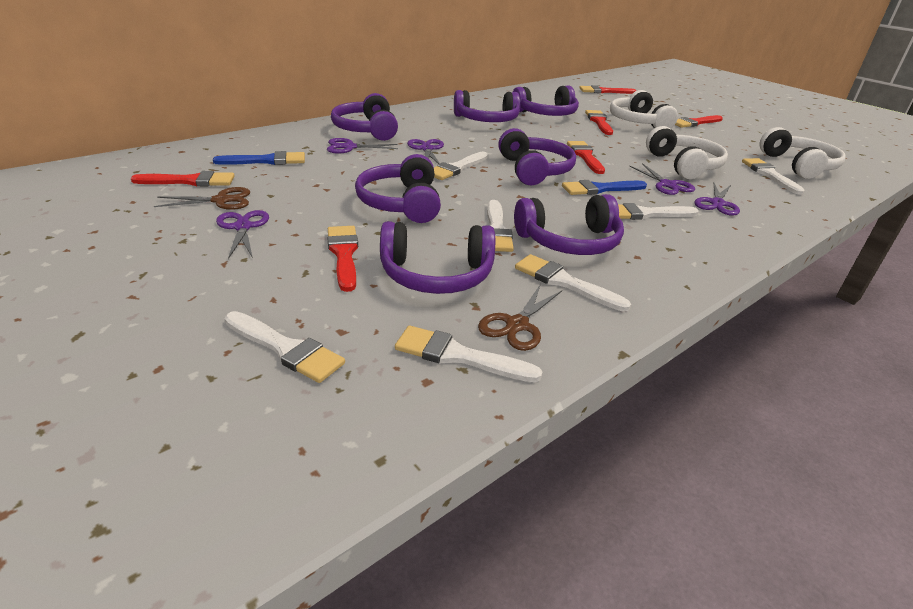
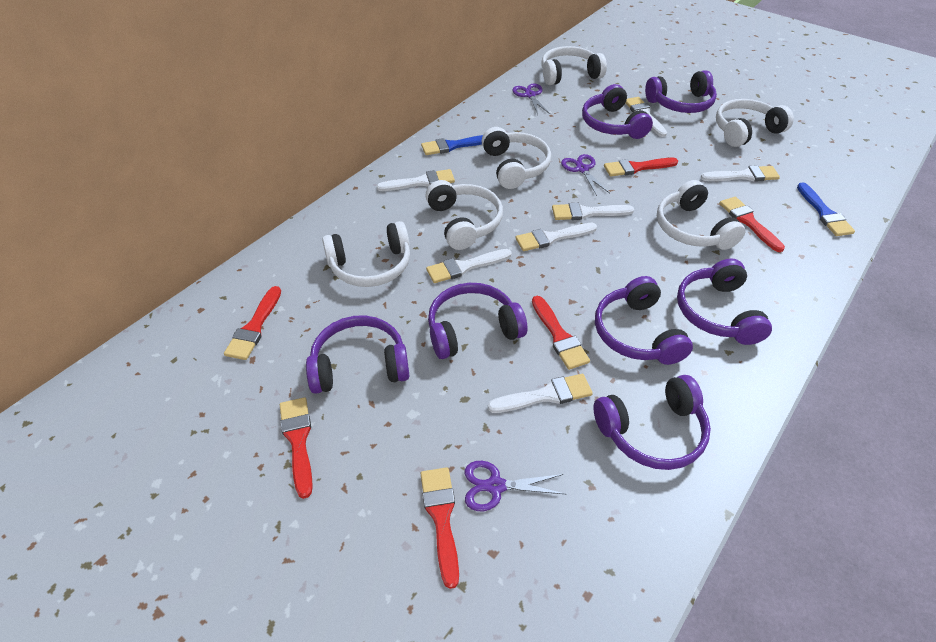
brown scissors: 2 -> 0
purple scissors: 5 -> 3
white headphones: 3 -> 6

